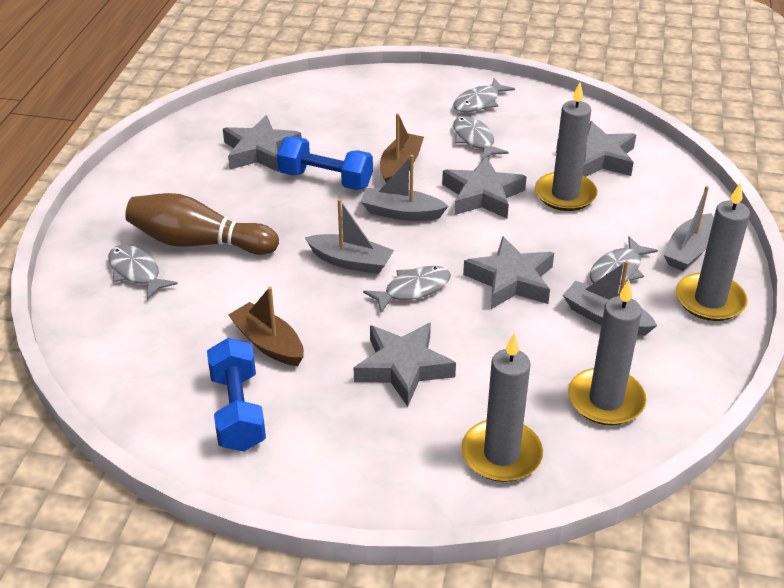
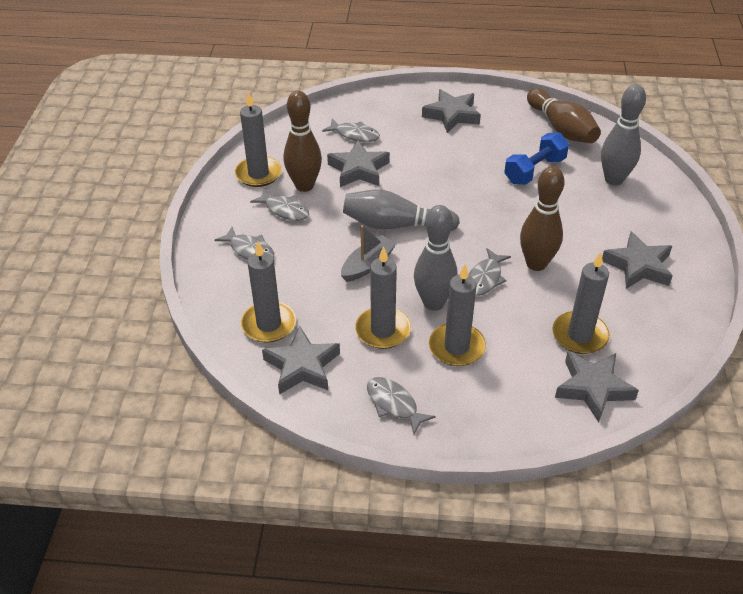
blue dumbbell: 2 -> 1
brown boat: 2 -> 0
brown bowling pin: 1 -> 3
grey boat: 4 -> 1
grey bowling pin: 0 -> 3
grey candle: 4 -> 5

